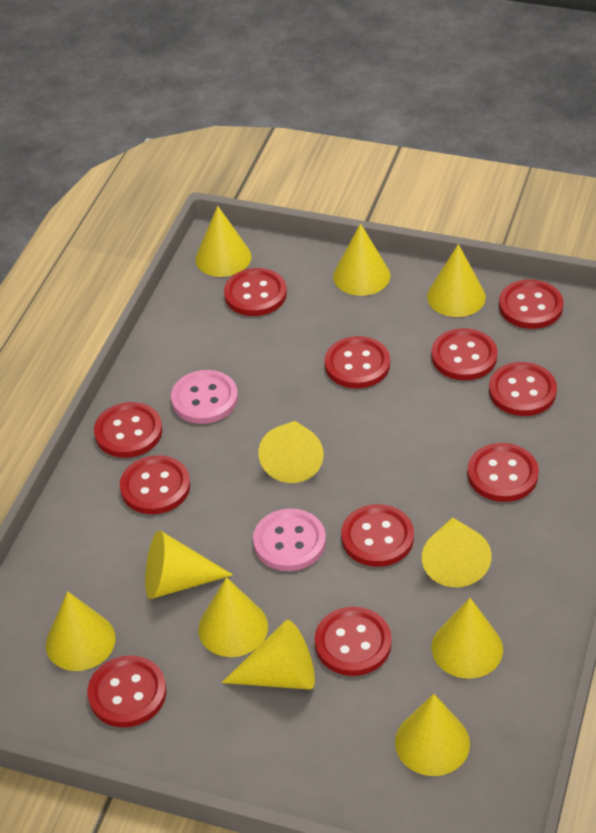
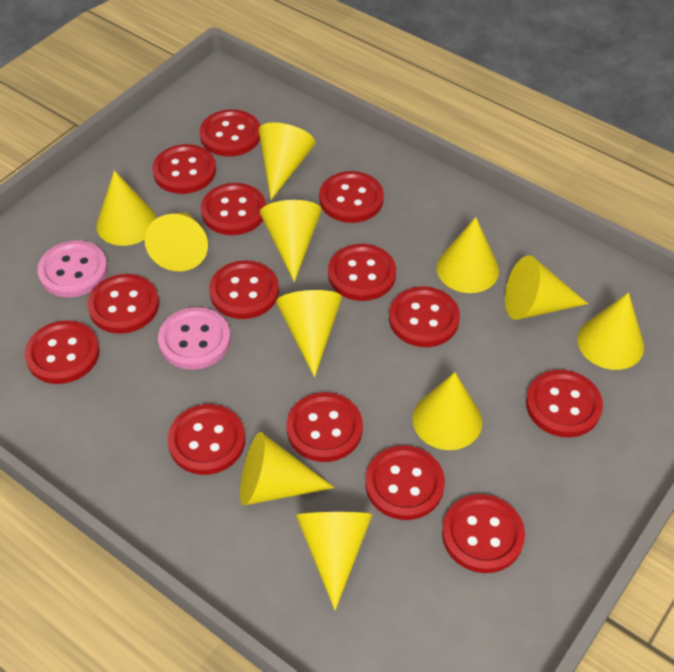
red button: 11 -> 14

